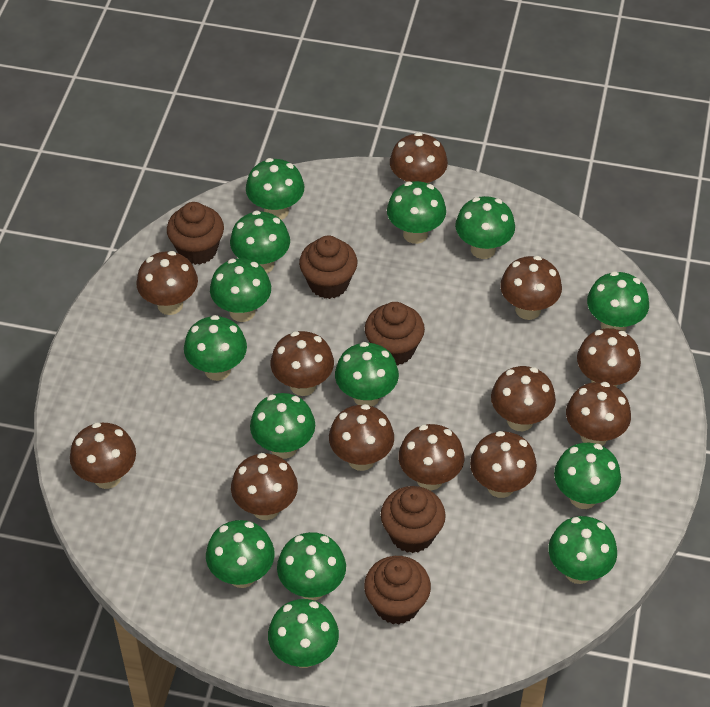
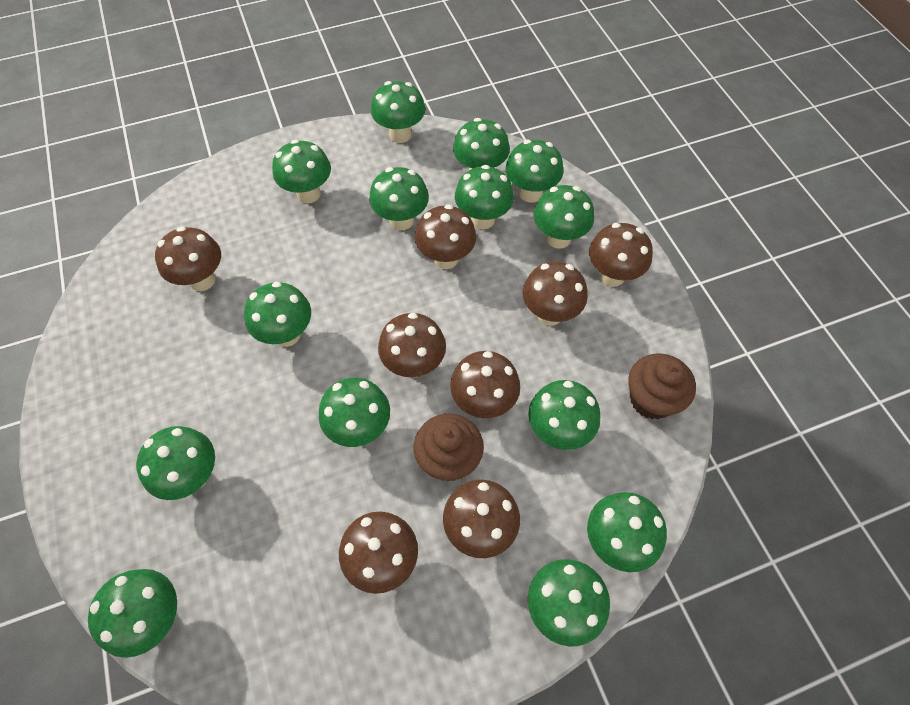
brown cupcake: 5 -> 2
brown mushroom: 12 -> 8

